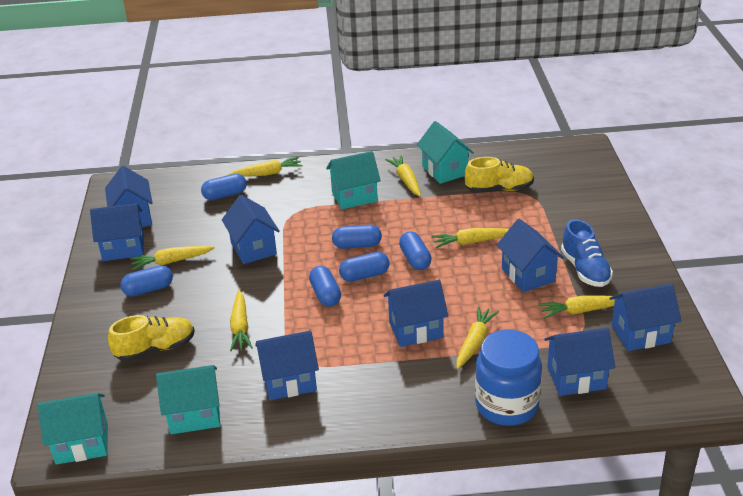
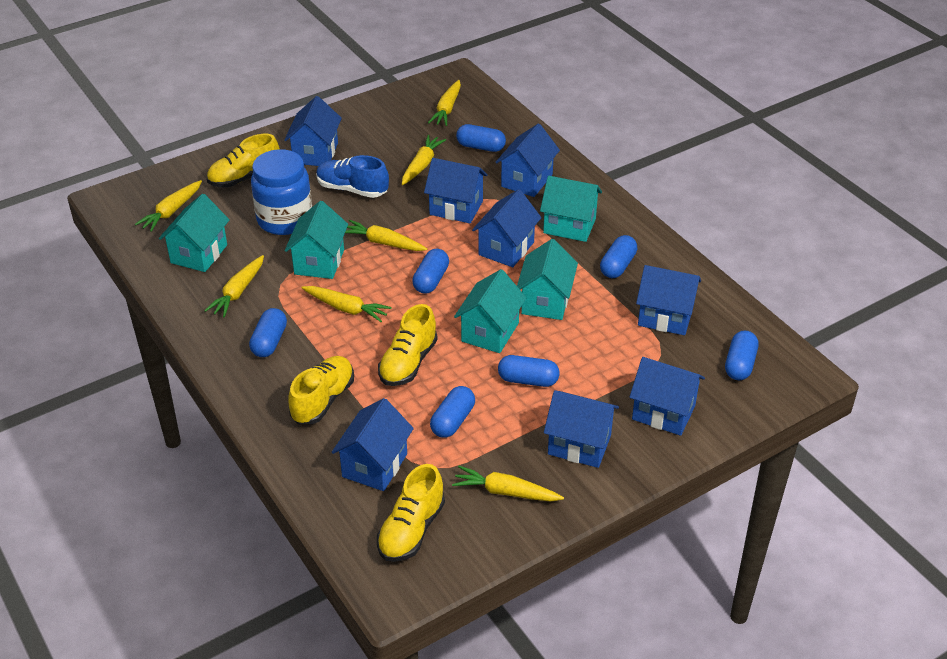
blue capsule: 6 -> 7
turquoise house: 4 -> 5
yellow shoe: 2 -> 4

